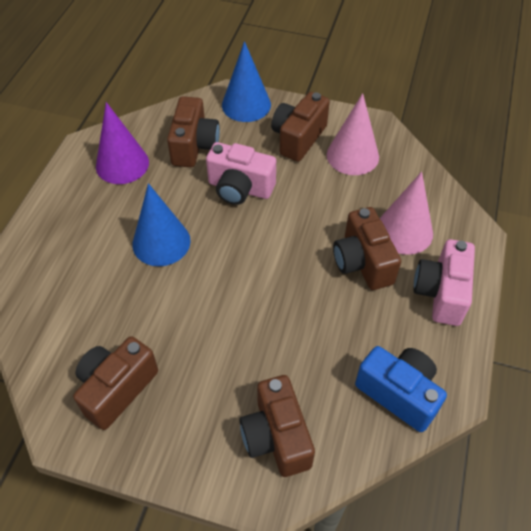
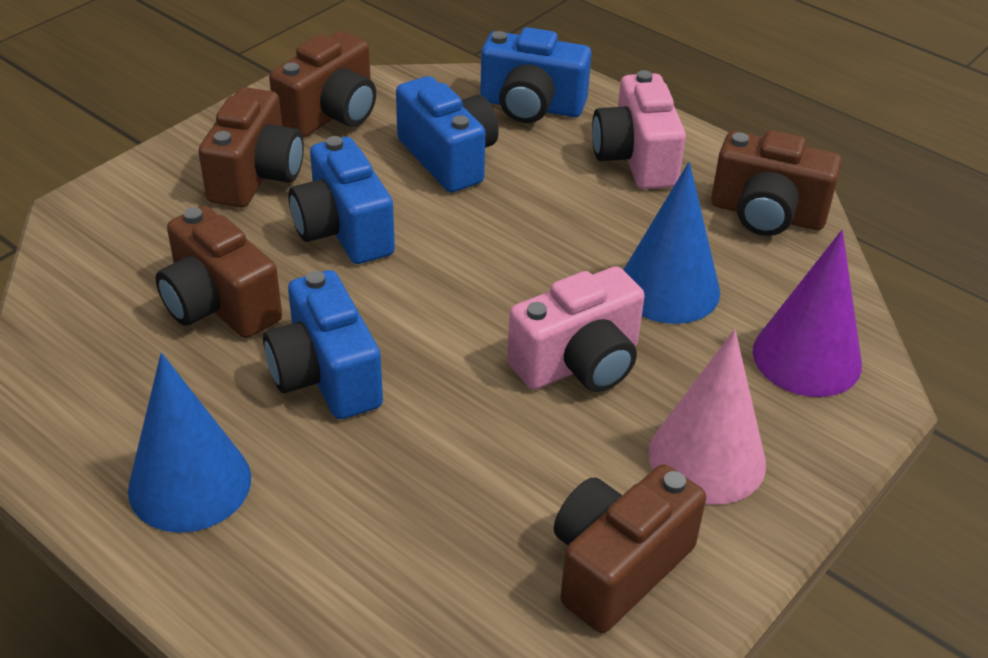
blue camera: 1 -> 4
pink cone: 2 -> 1

